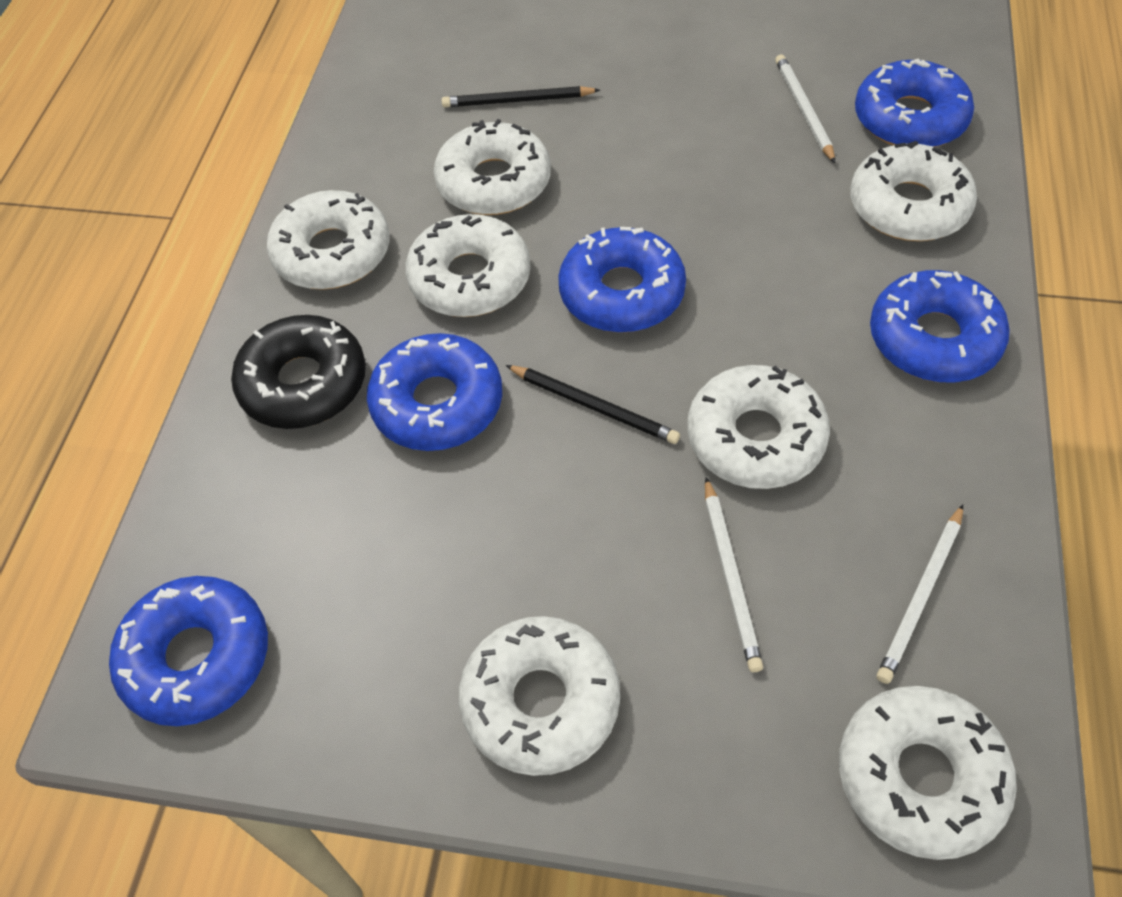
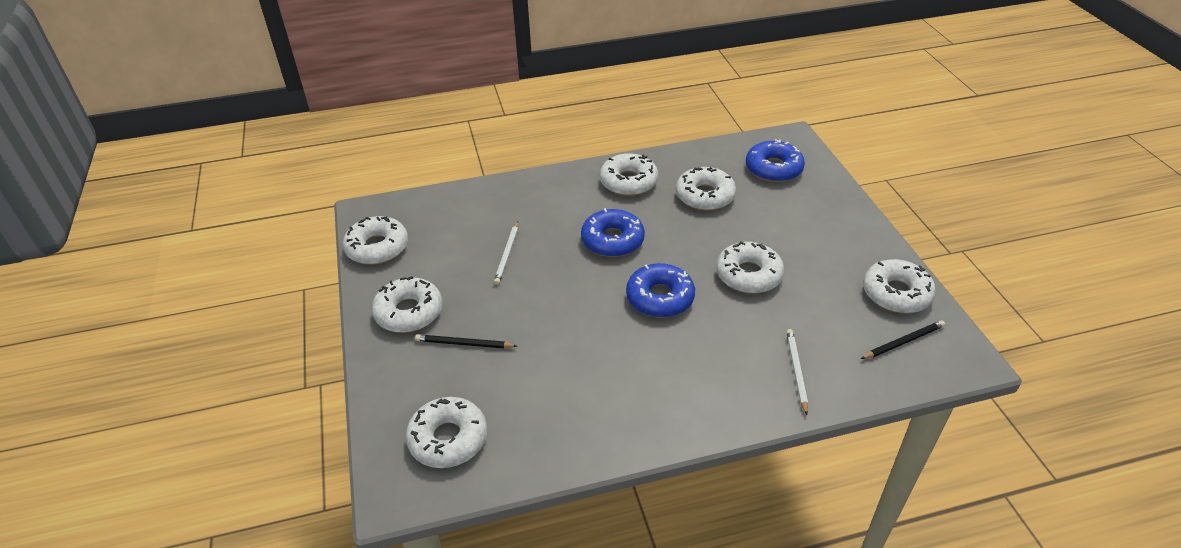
black donut: 1 -> 0
blue donut: 5 -> 3
white pencil: 3 -> 2

